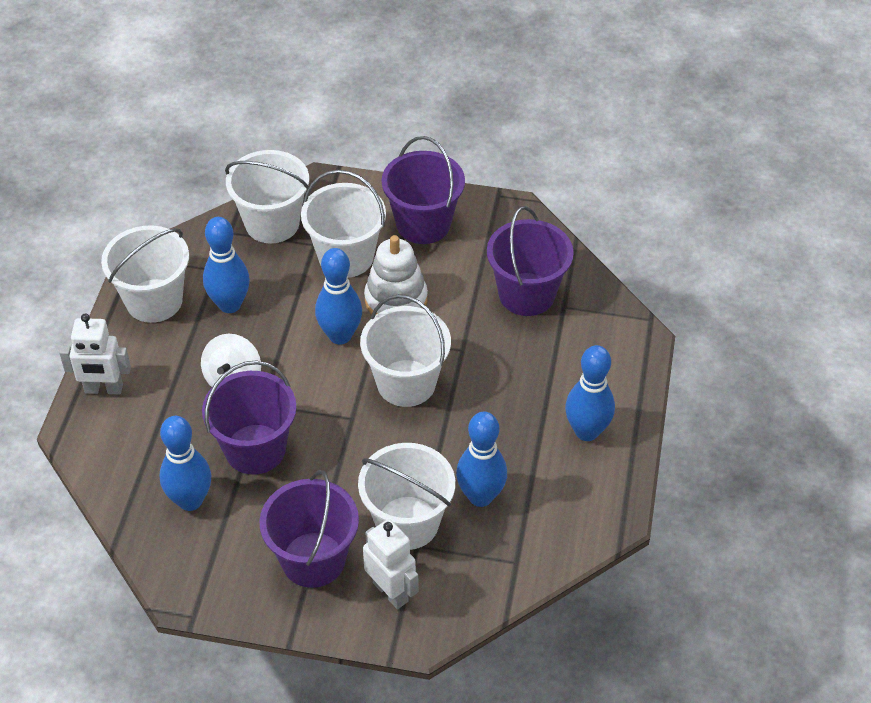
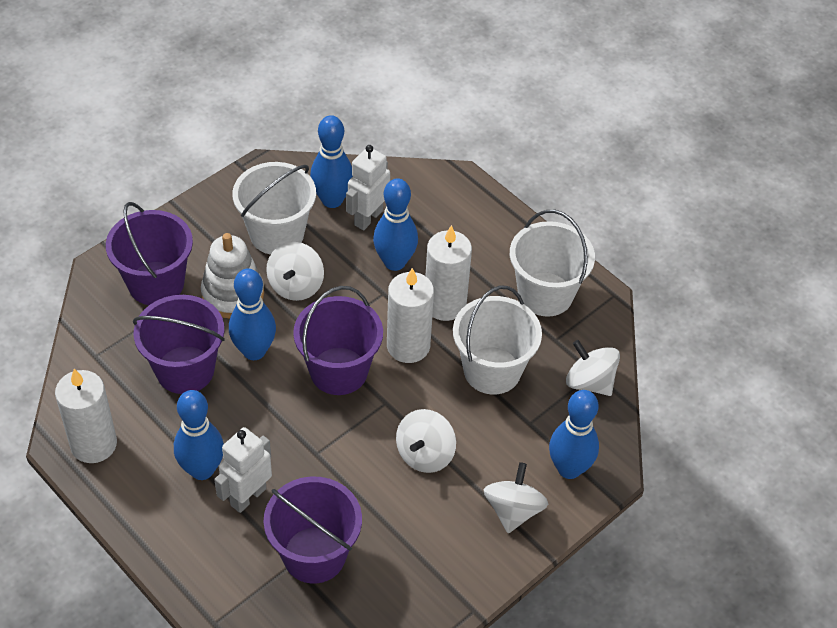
white bucket: 5 -> 3
white candle: 0 -> 3
white spinning top: 1 -> 4

